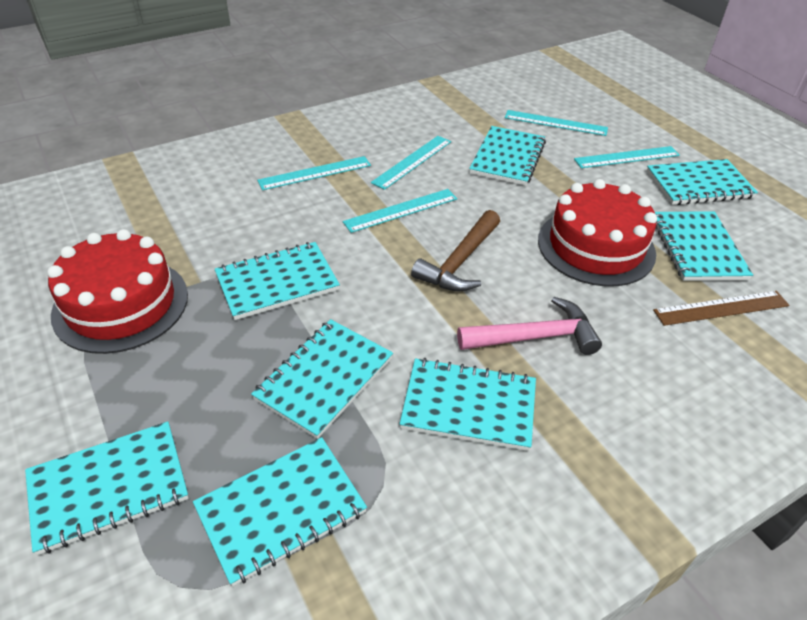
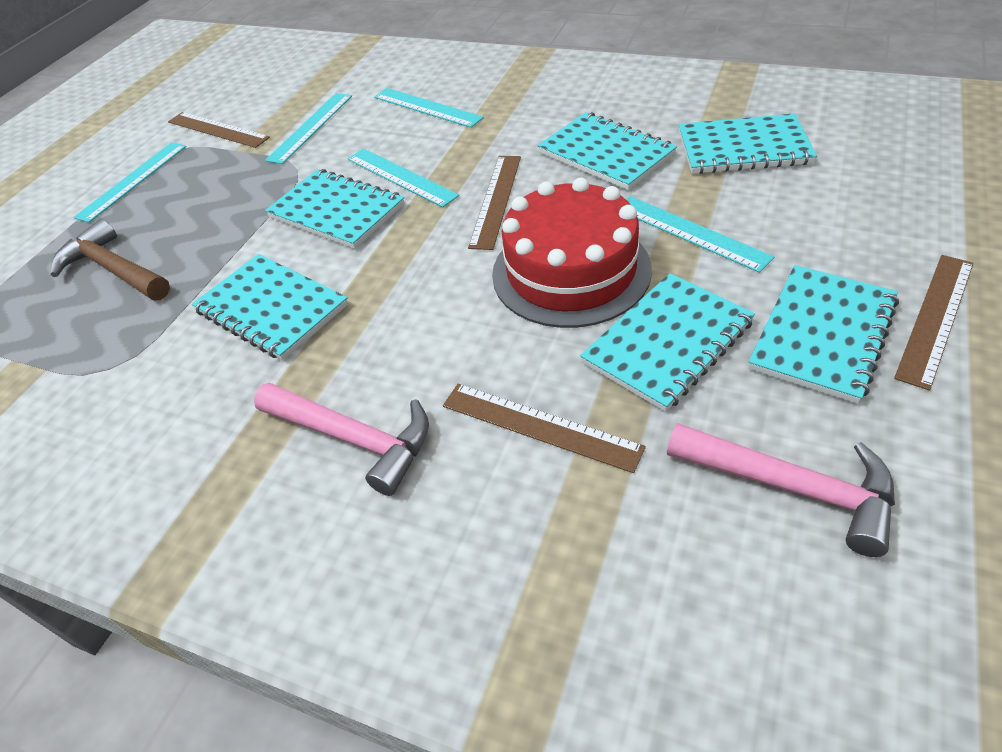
brown ruler: 1 -> 4
pink hammer: 1 -> 2
red cake: 2 -> 1
turquoise notebook: 8 -> 6

